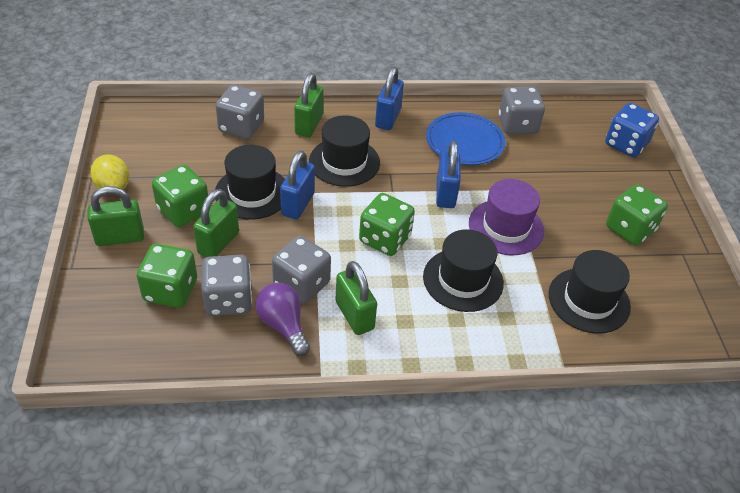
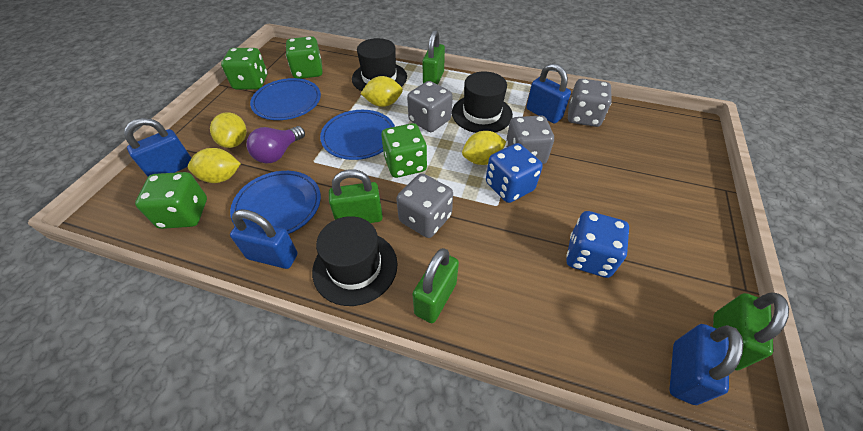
black hat: 4 -> 3
blue dice: 1 -> 2
blue padlock: 3 -> 4
blue plate: 1 -> 3
purple hat: 1 -> 0
yellow lemon: 1 -> 4

